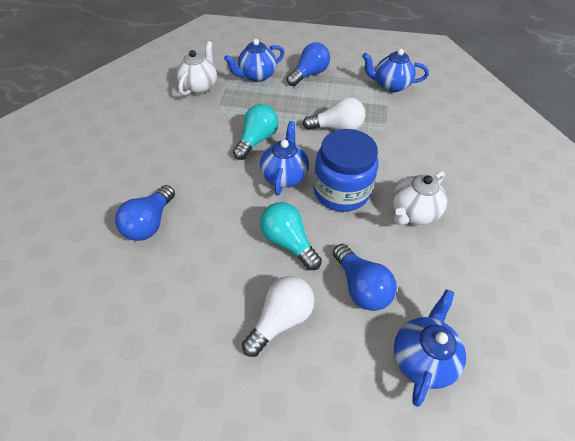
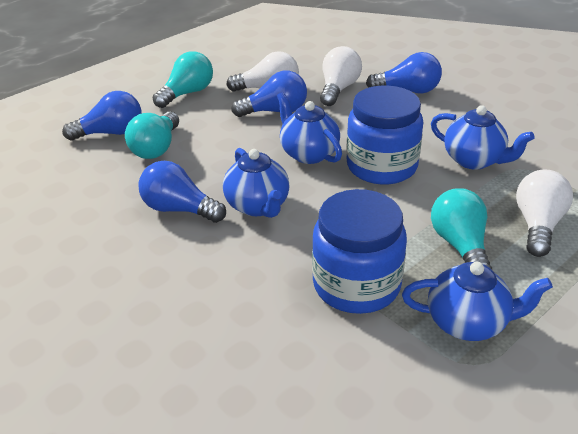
blue jar: 1 -> 2
blue light bulb: 3 -> 4
turquoise light bulb: 2 -> 3
white light bulb: 2 -> 3
white teapot: 2 -> 0

